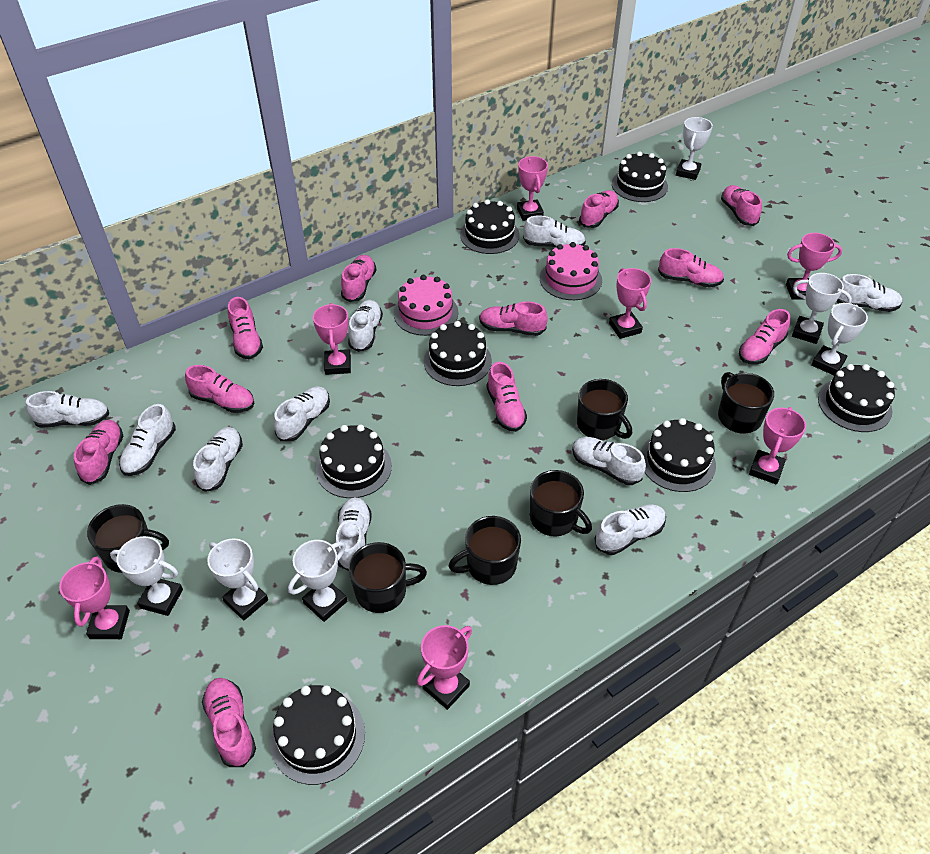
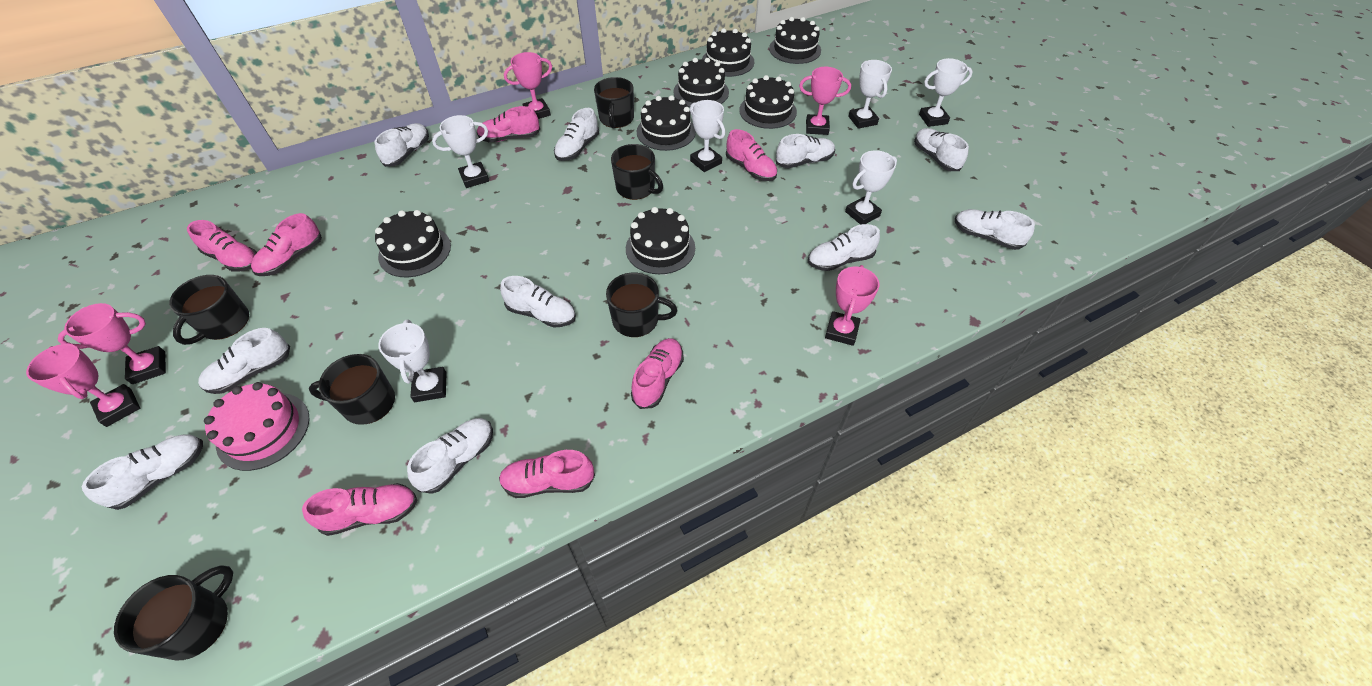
pink cake: 2 -> 1
pink shoe: 11 -> 7
pink trophy: 7 -> 5

